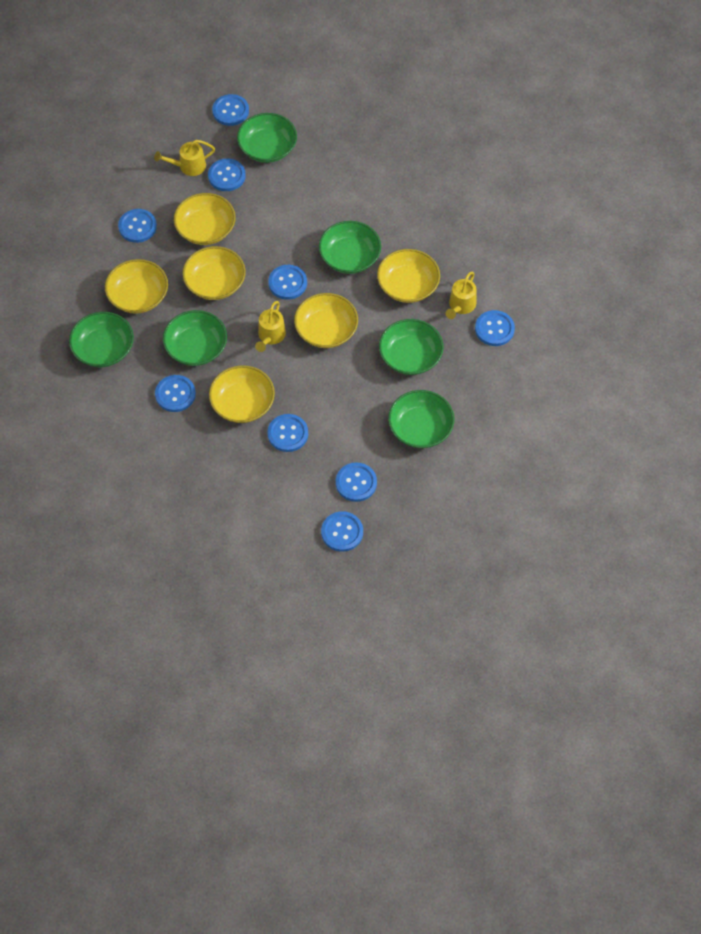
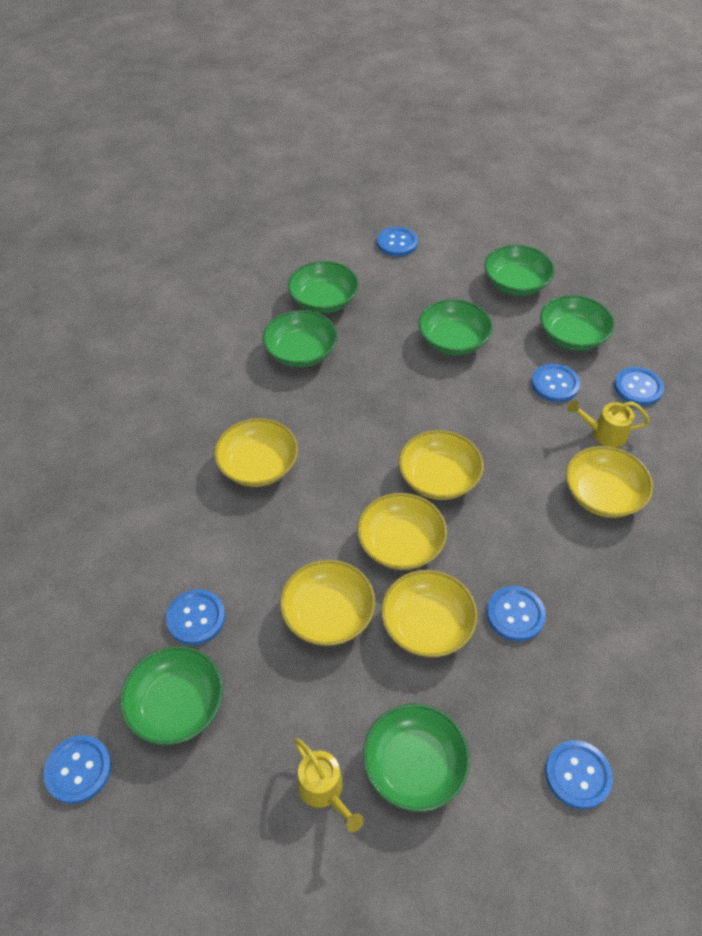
blue button: 9 -> 7
green bowl: 6 -> 7
yellow watering can: 3 -> 2

